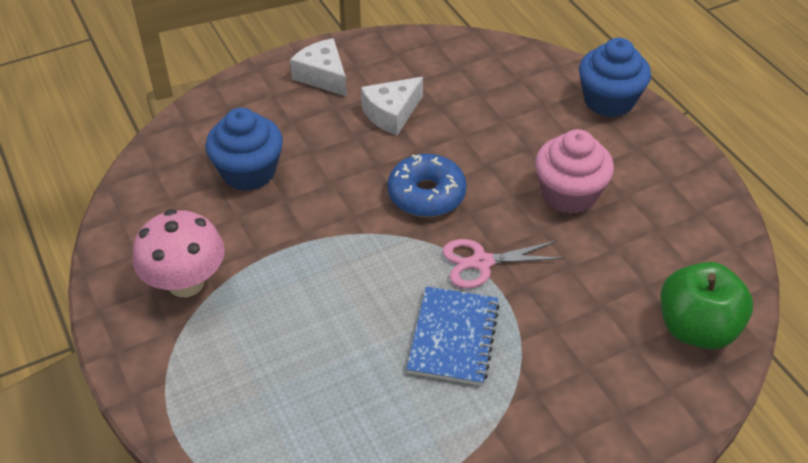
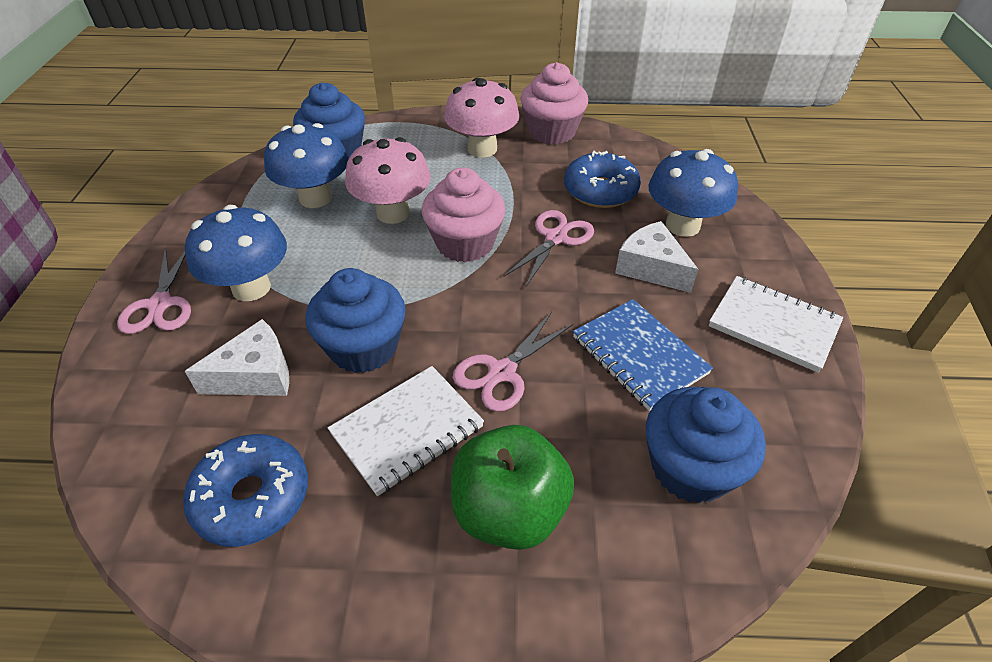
blue cupcake: 2 -> 3
blue donut: 1 -> 2
blue mushroom: 0 -> 3
pink cupcake: 1 -> 2
pink mushroom: 1 -> 2
pink scissors: 1 -> 3
white notebook: 0 -> 2

